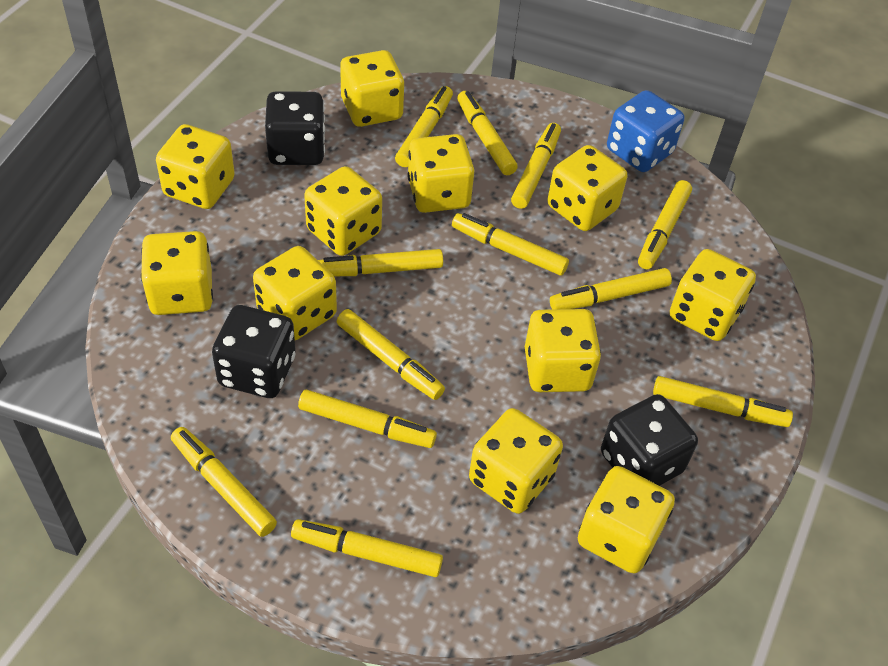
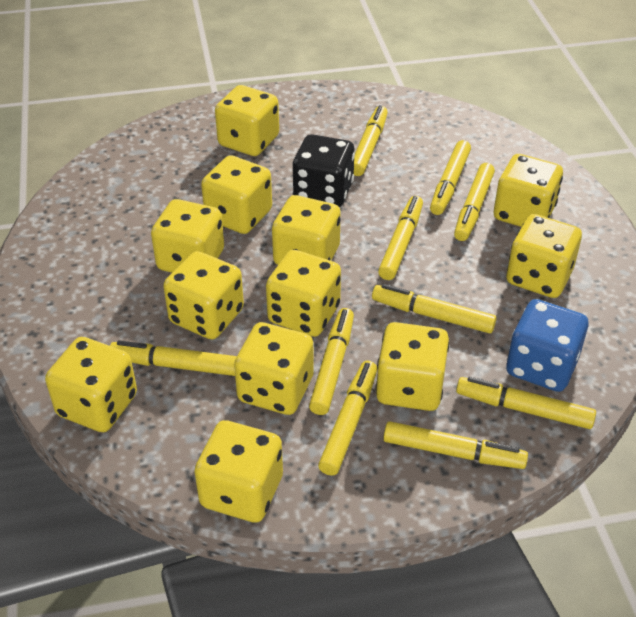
black dice: 3 -> 1
yellow dice: 11 -> 12
yellow marker: 12 -> 10

